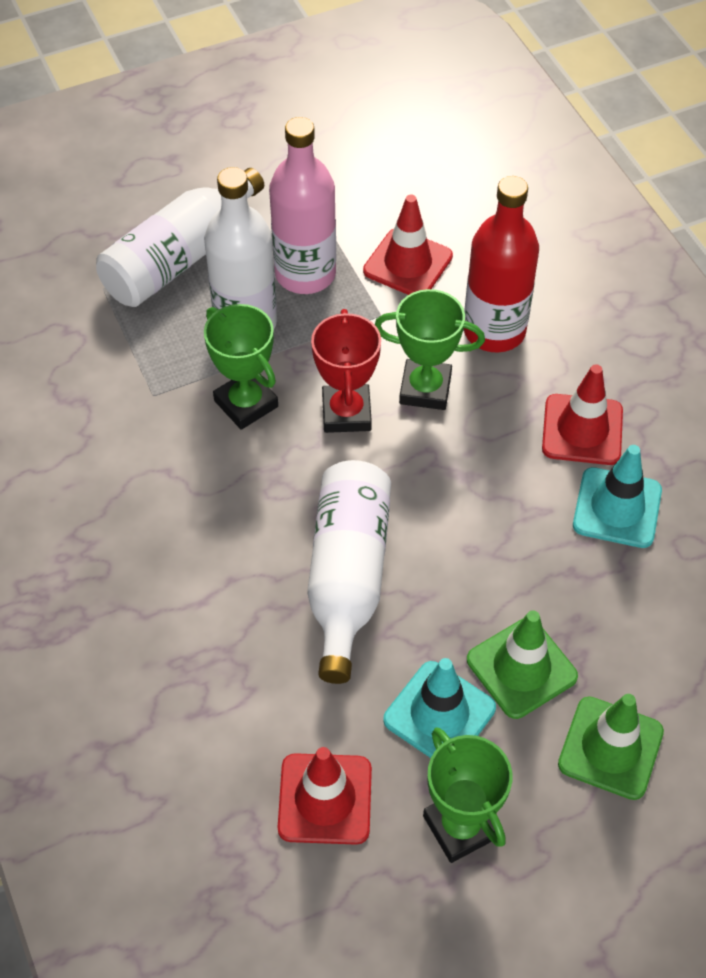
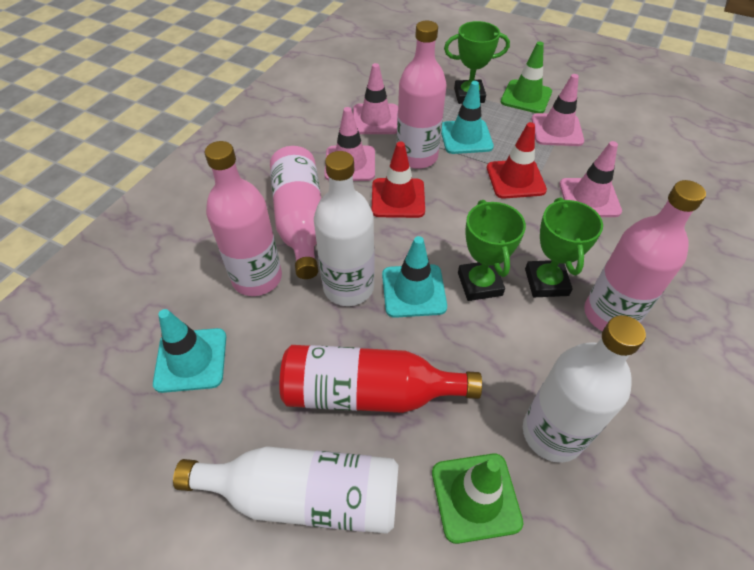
pink bottle: 1 -> 4
pink traffic cone: 0 -> 4
red traffic cone: 3 -> 2
red trophy: 1 -> 0
turquoise traffic cone: 2 -> 3

